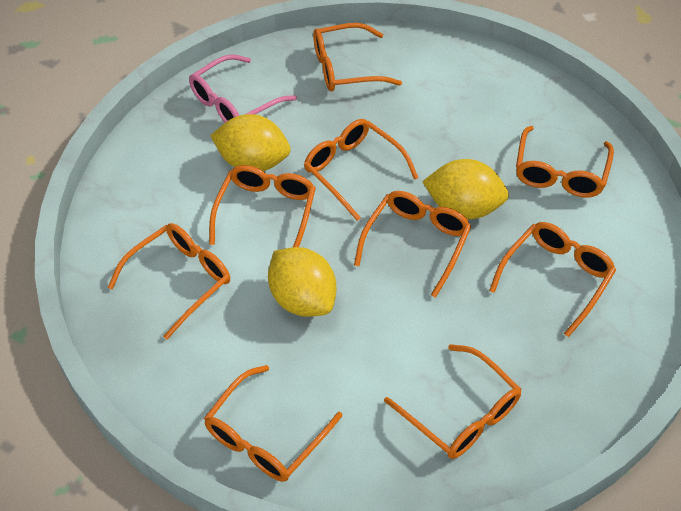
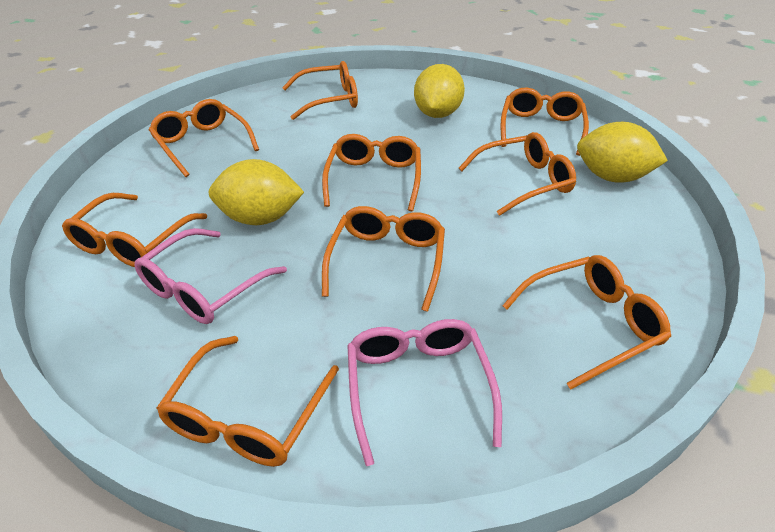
pink glasses: 1 -> 2

